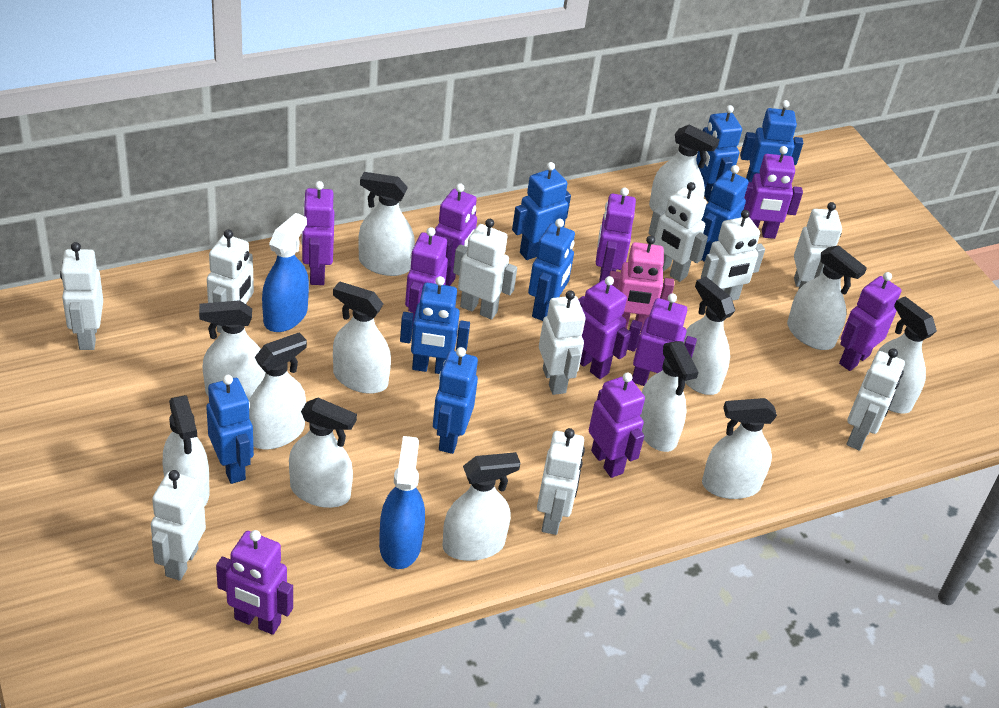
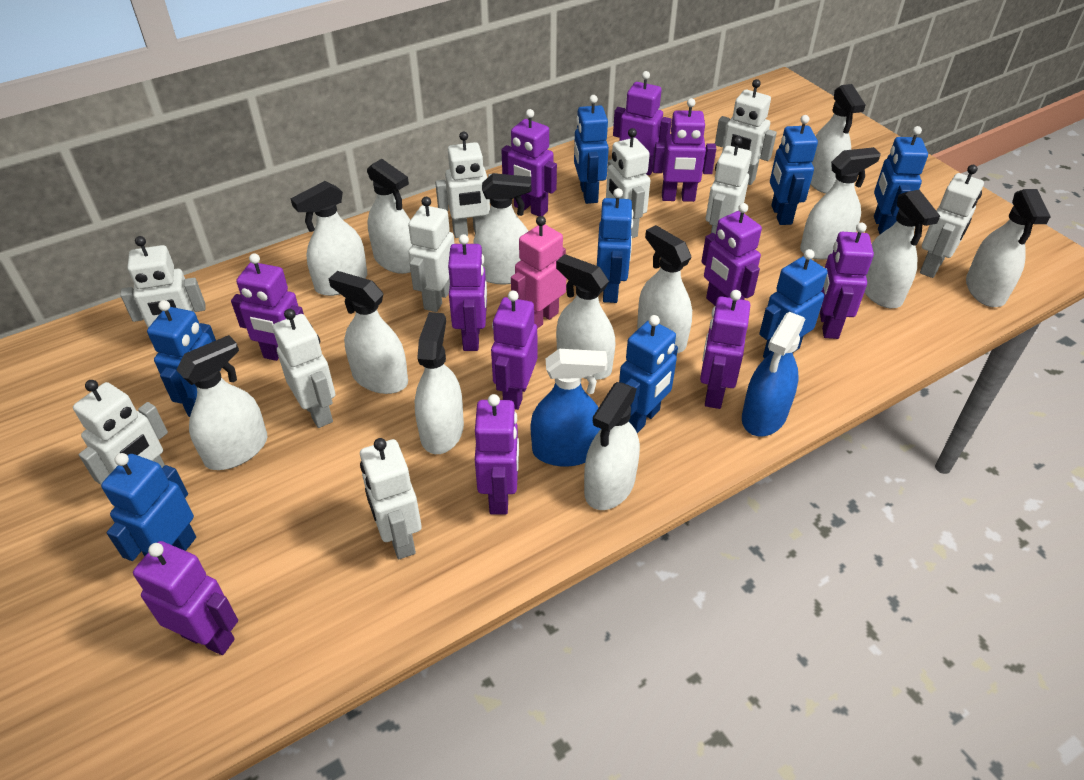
purple robot: 10 -> 11

